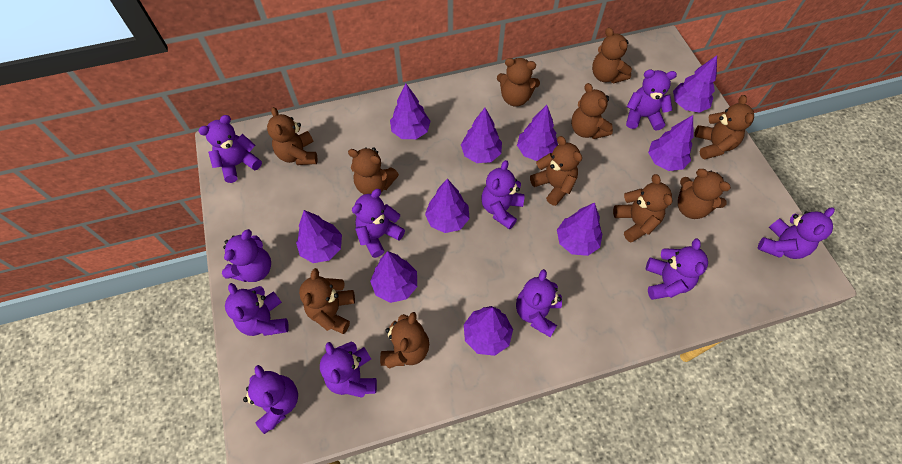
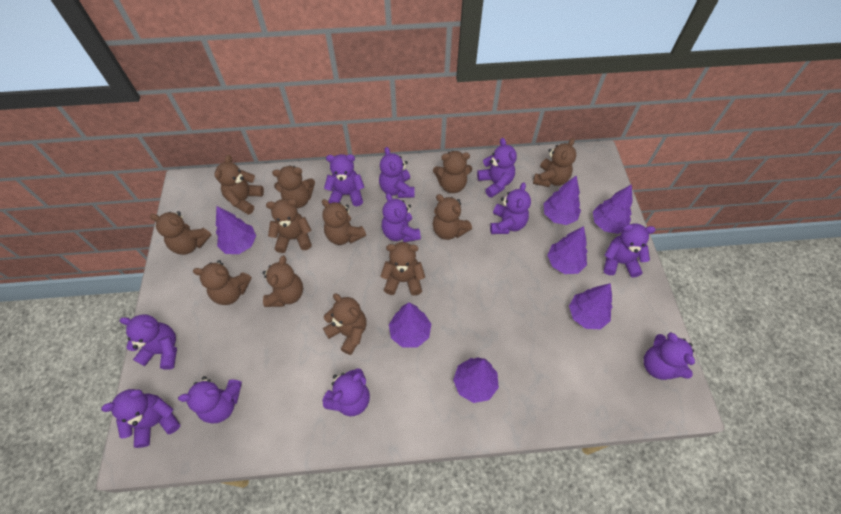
brown teddy bear: 11 -> 12
purple tree: 10 -> 7

